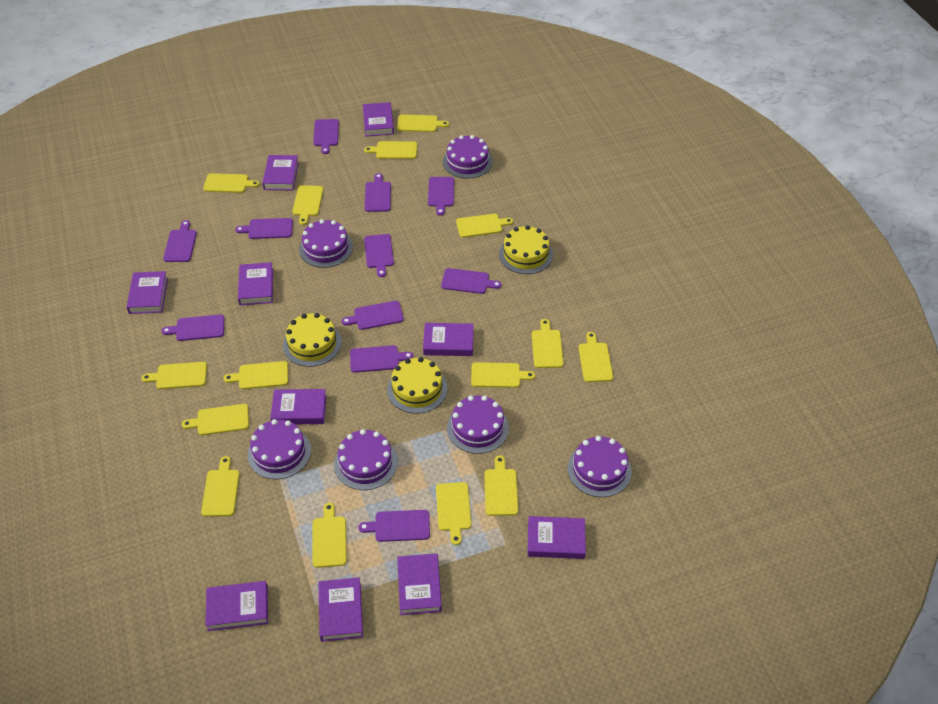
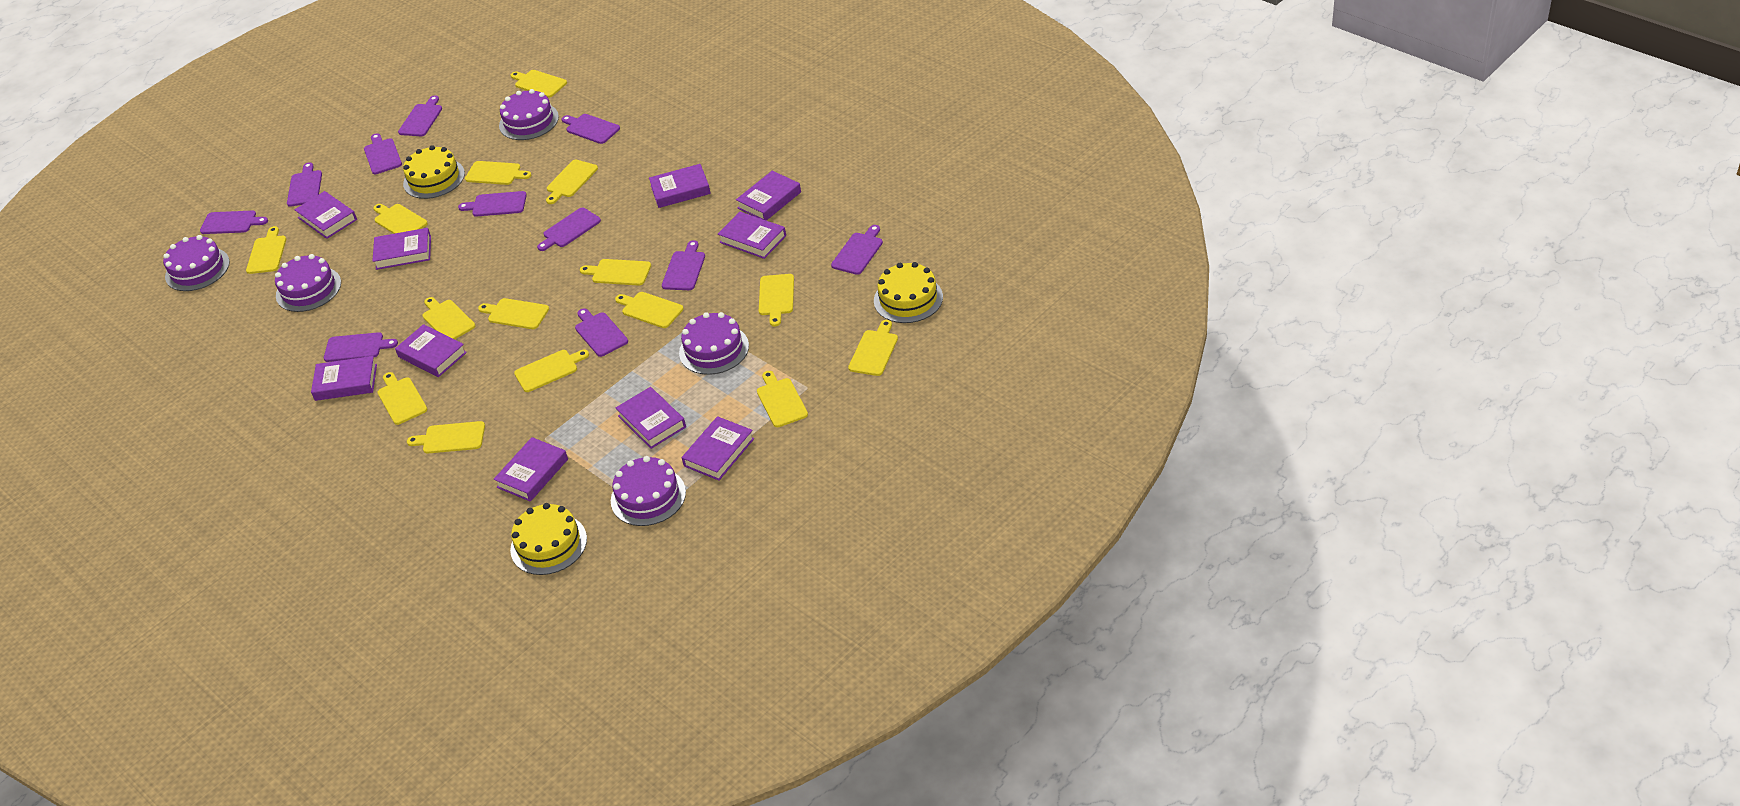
purple cake: 6 -> 5

